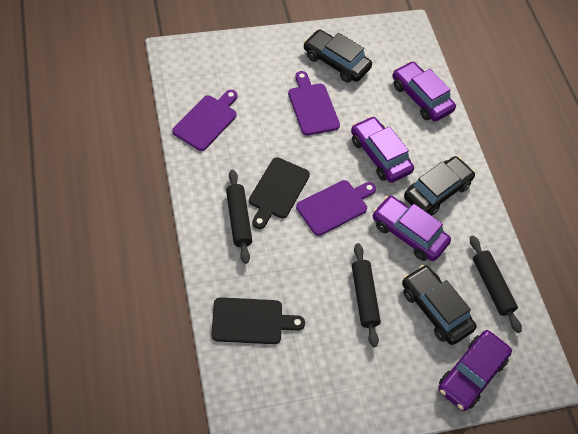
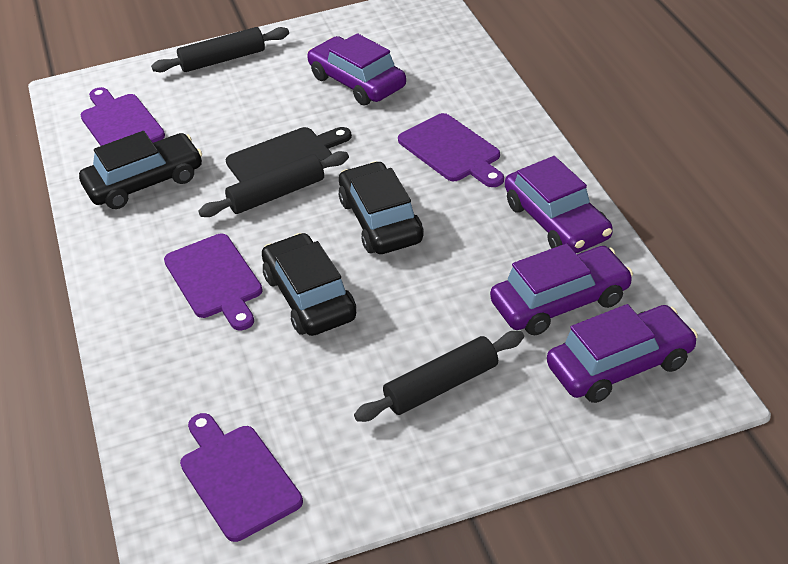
black cutting board: 2 -> 1
purple cutting board: 3 -> 4

